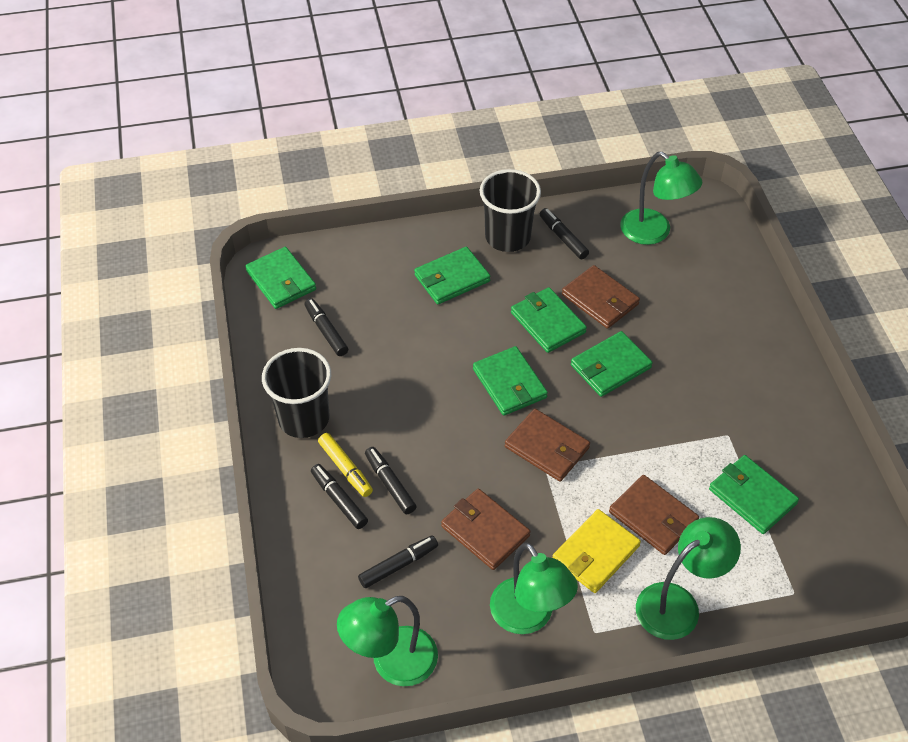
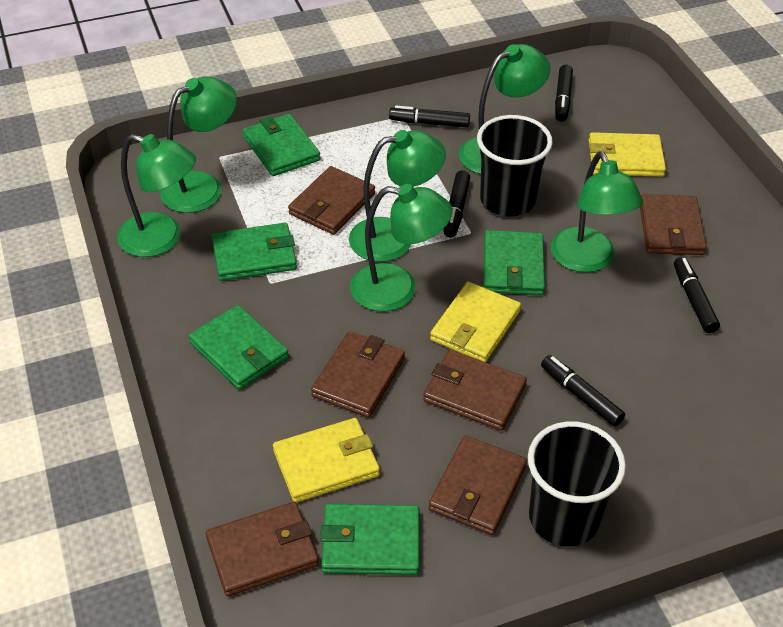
brown wallet: 4 -> 6
green lamp: 4 -> 6
green wallet: 6 -> 5
yellow marker: 1 -> 0
yellow wallet: 1 -> 3

